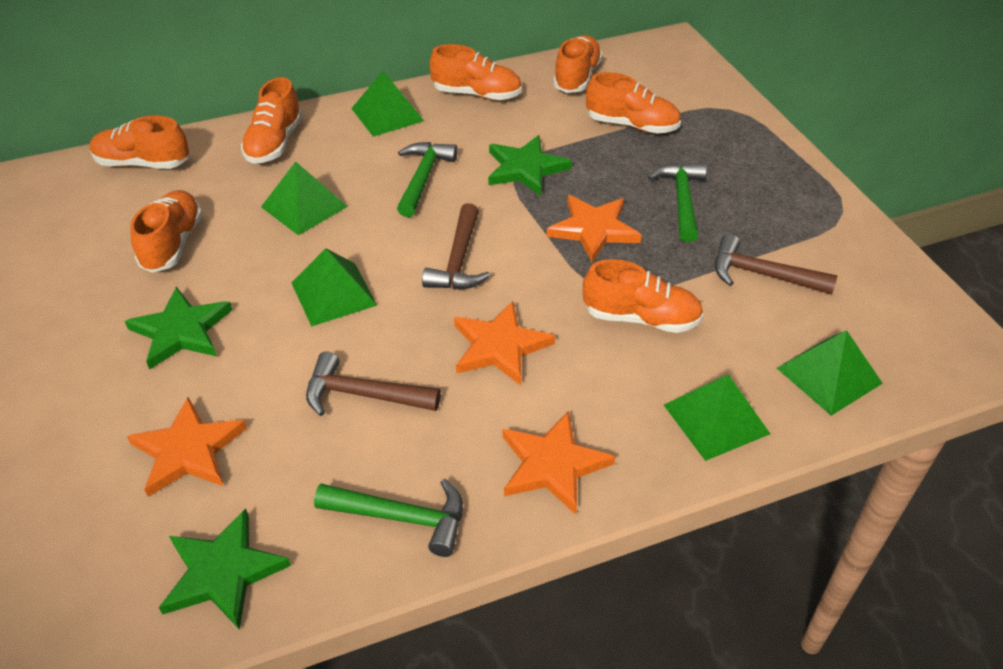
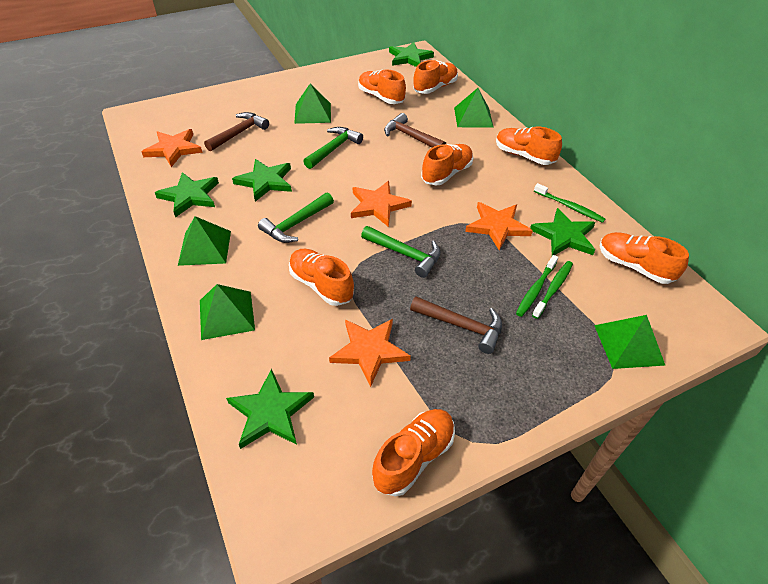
green star: 3 -> 5
green toothbrush: 0 -> 3

